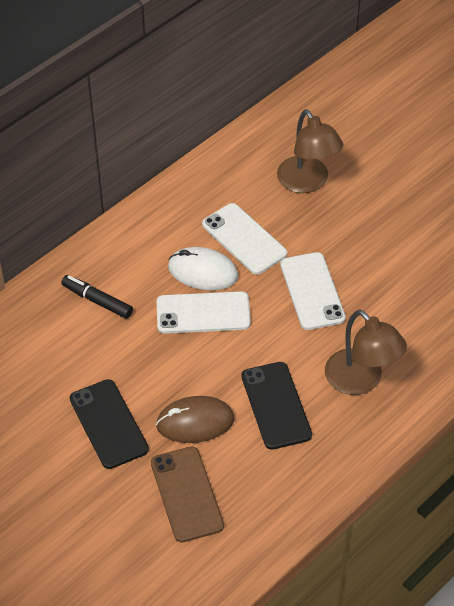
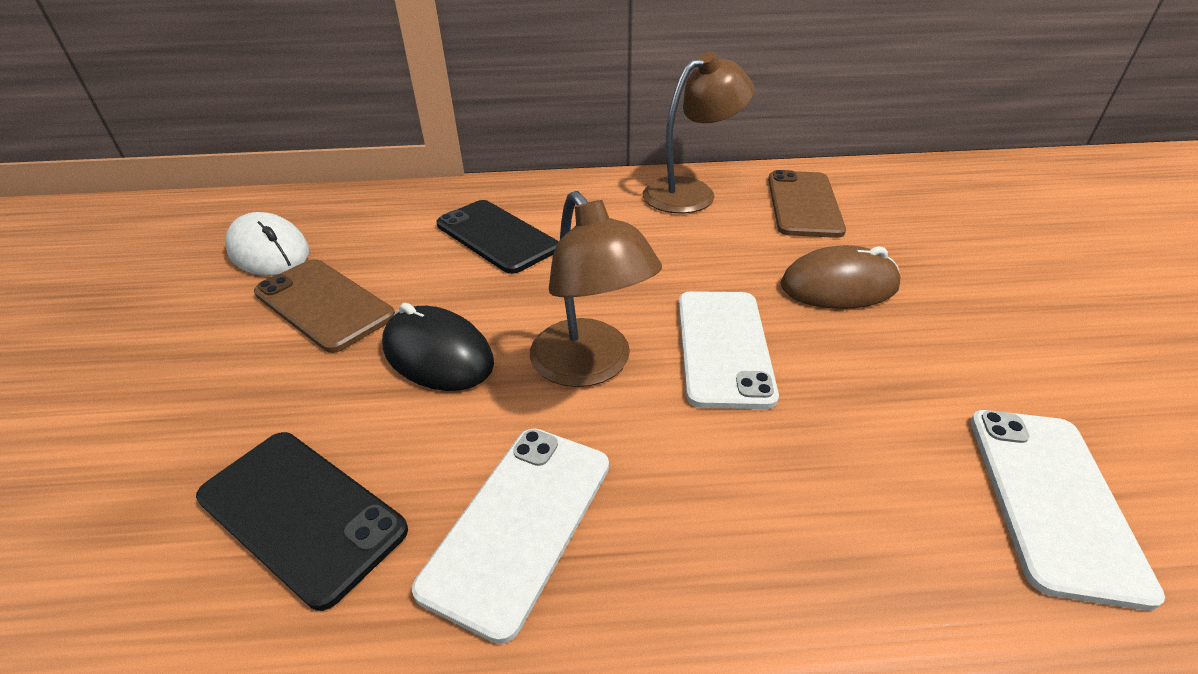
black marker: 1 -> 0
black mouse: 0 -> 1
brown phone: 1 -> 2

